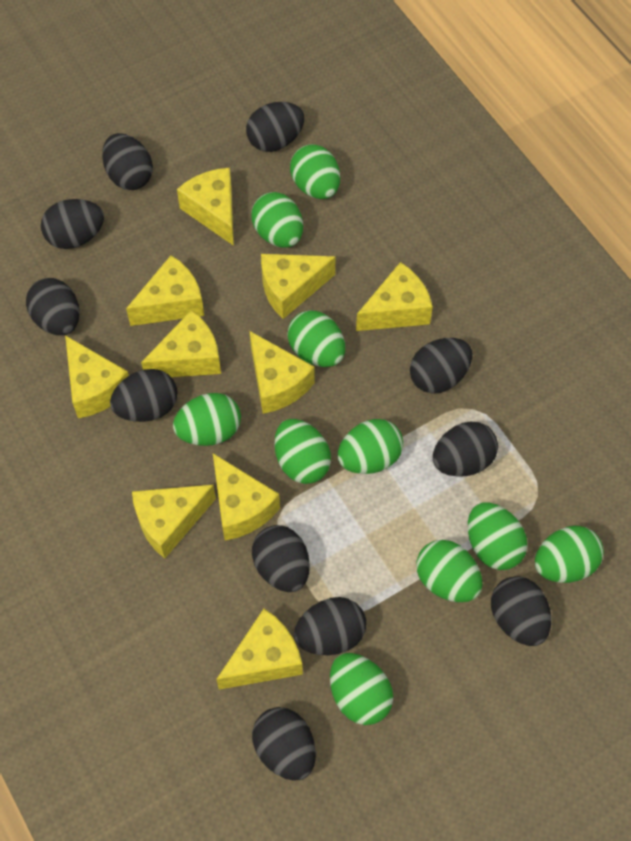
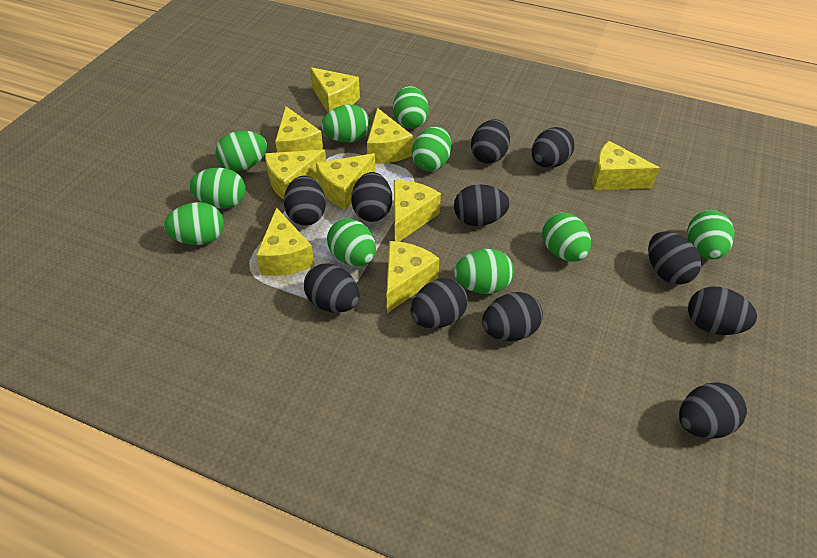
yellow cheese: 10 -> 9

